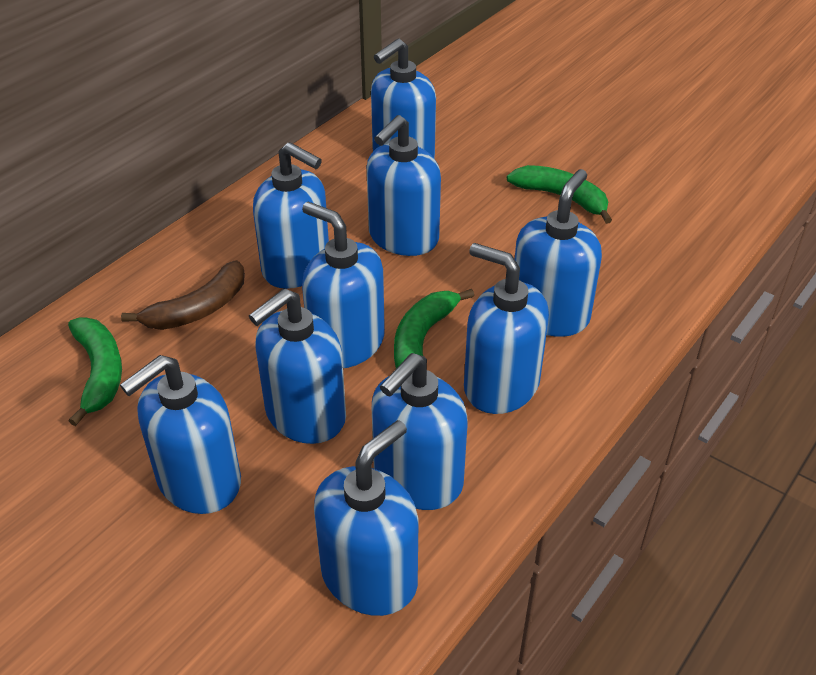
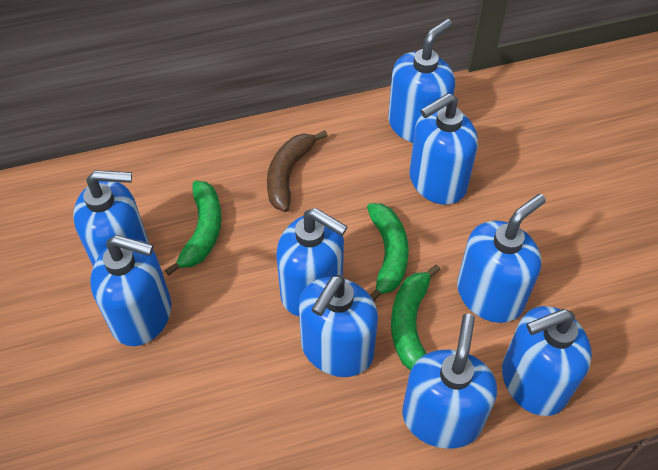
blue soap dispenser: 10 -> 9

